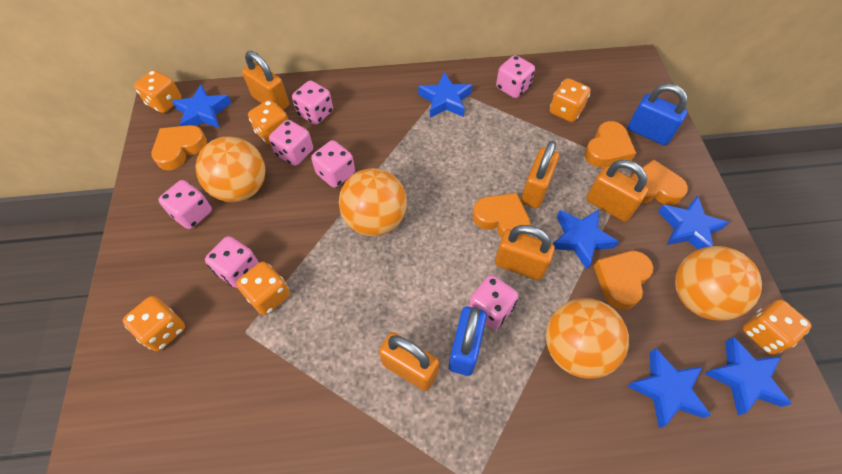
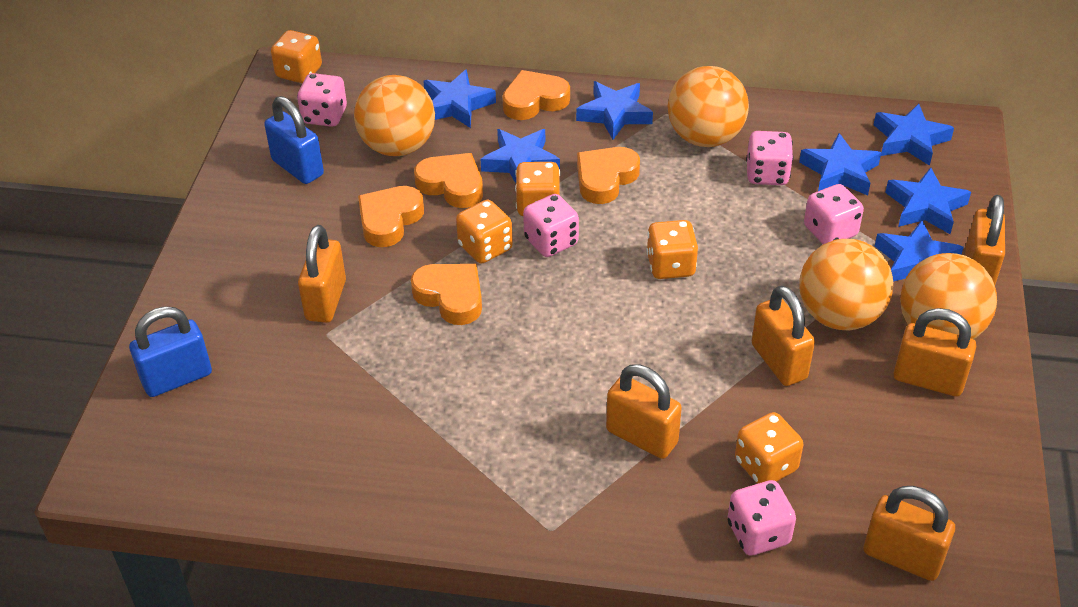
blue star: 6 -> 7
orange dice: 6 -> 5
orange padlock: 5 -> 6
pink dice: 7 -> 5

